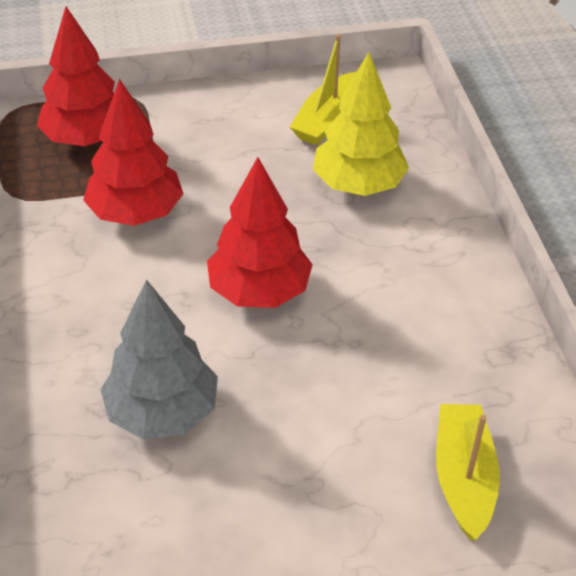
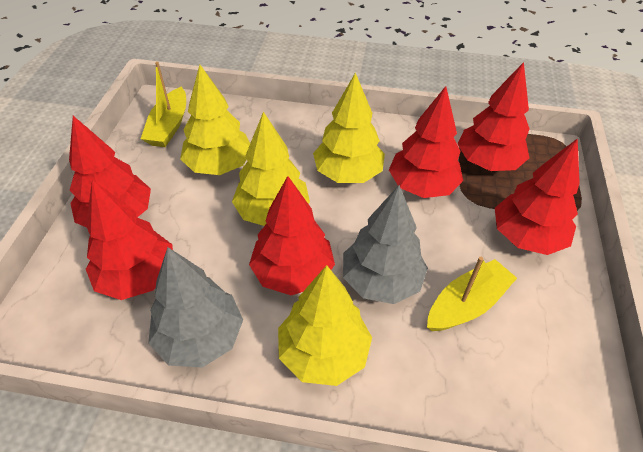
grey tree: 1 -> 2
red tree: 3 -> 6
yellow tree: 1 -> 4

